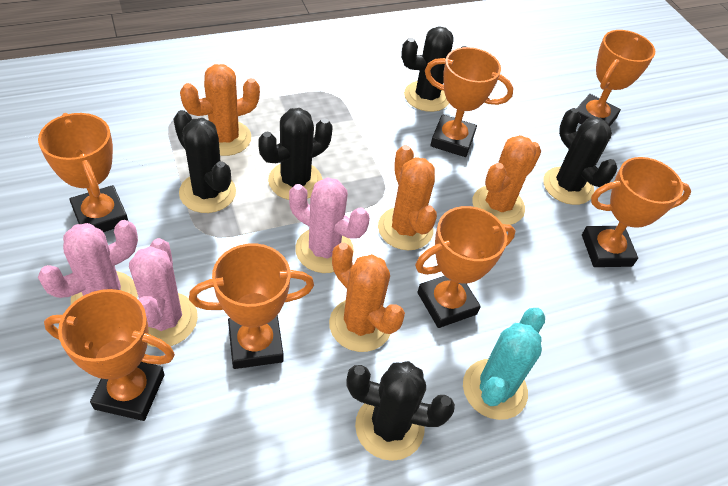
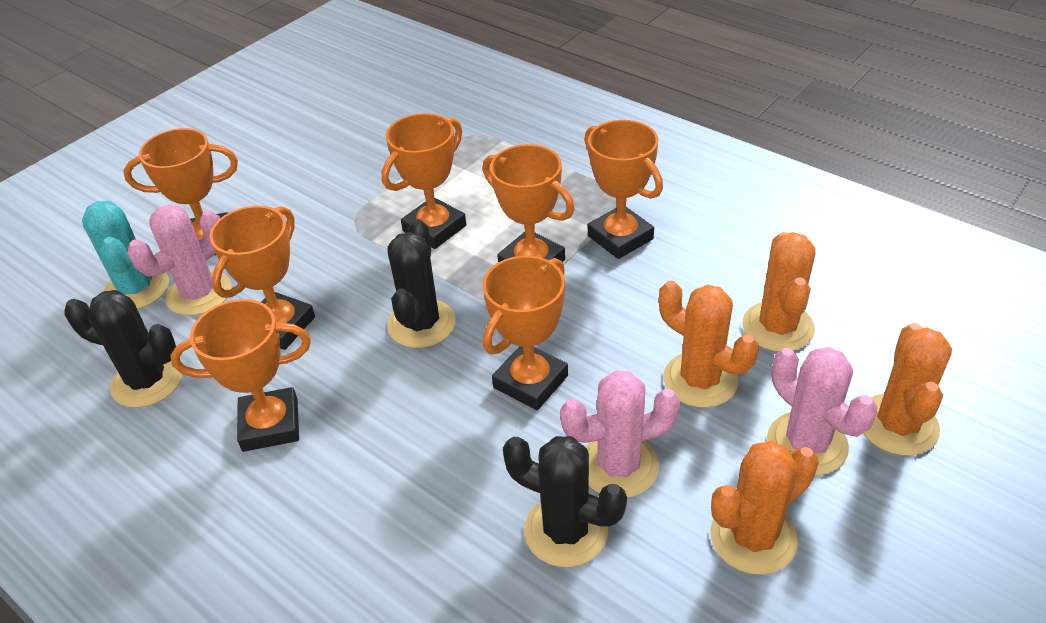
black cactus: 5 -> 3

